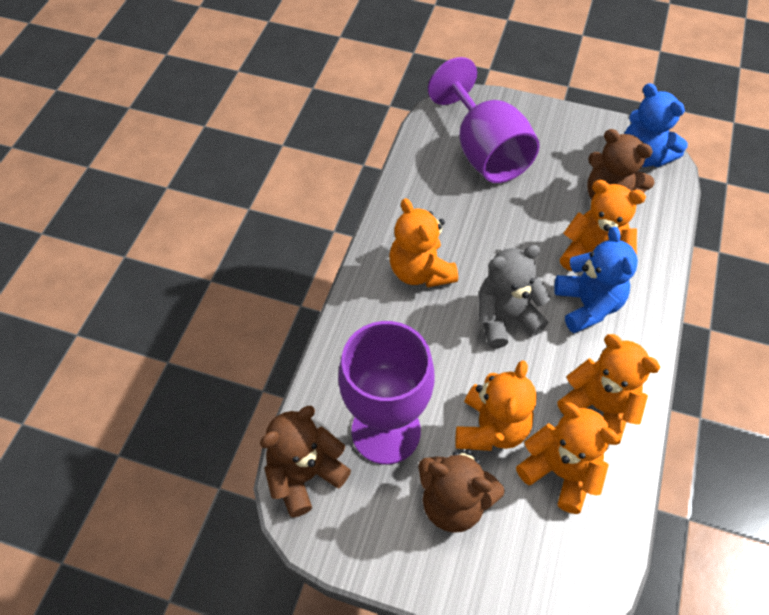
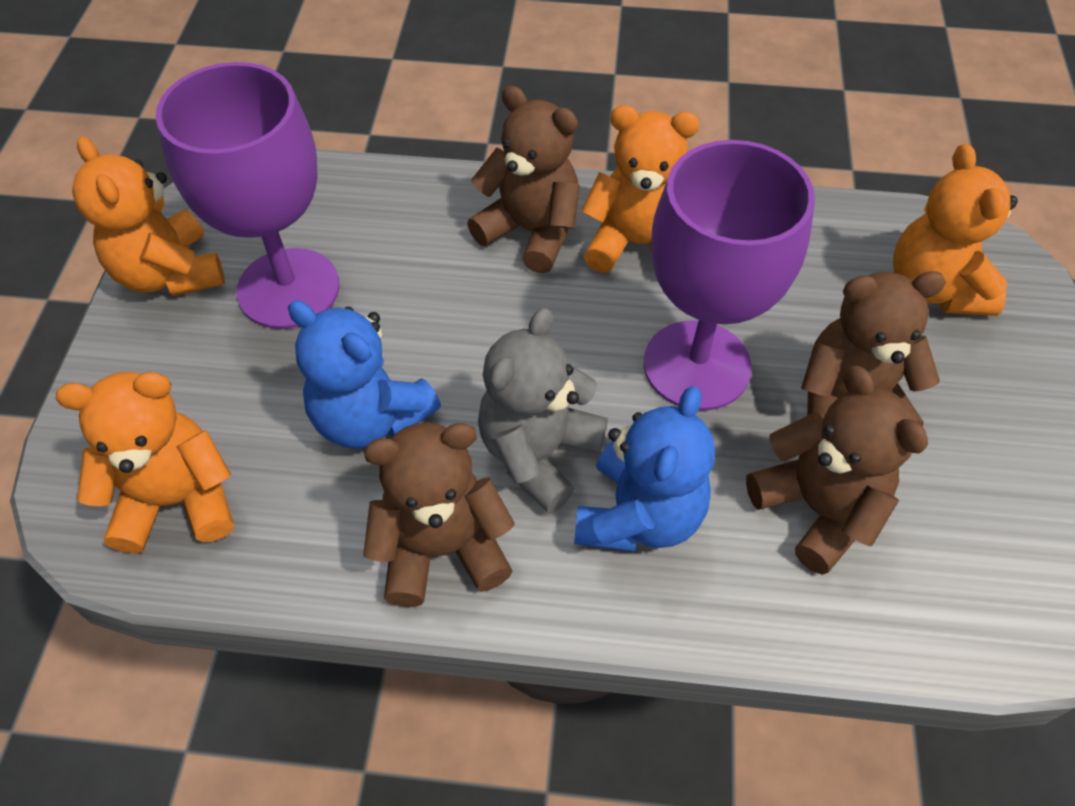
brown teddy bear: 3 -> 4
orange teddy bear: 5 -> 4

